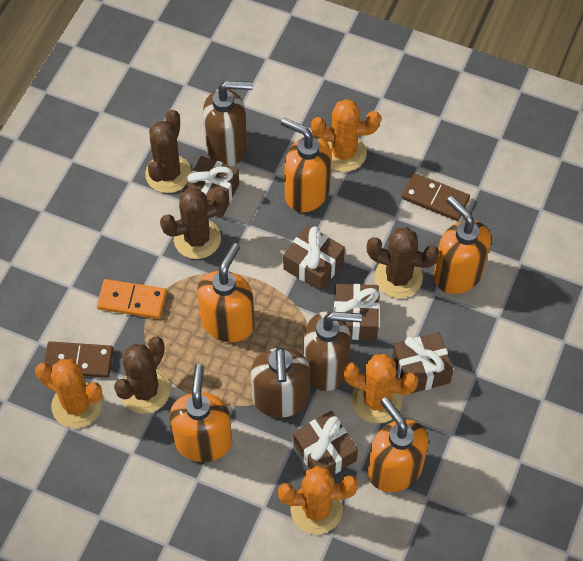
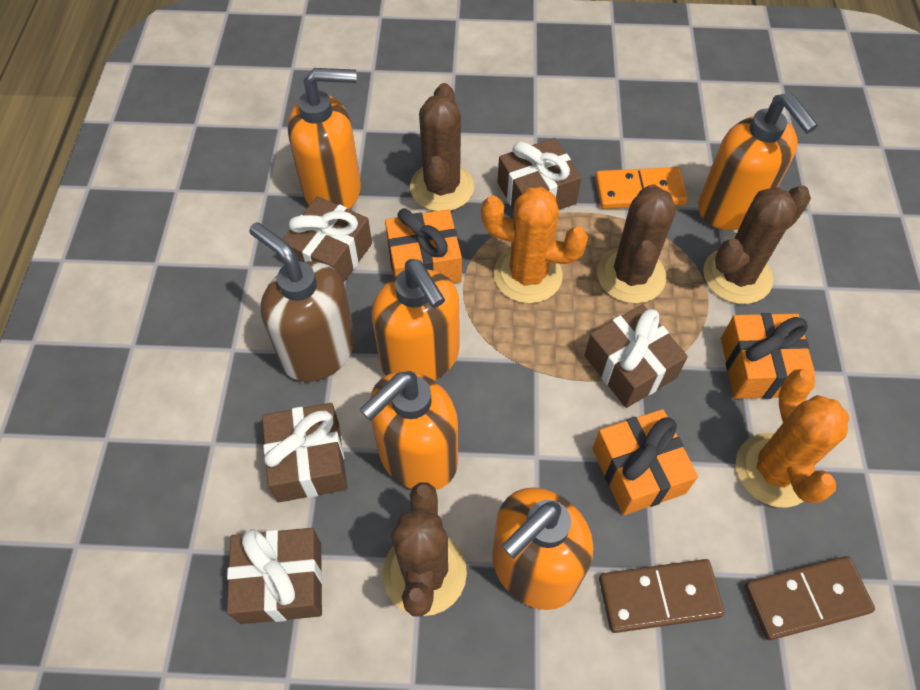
brown soap dispenser: 3 -> 1
orange cactus: 4 -> 2
orange gift: 0 -> 3

